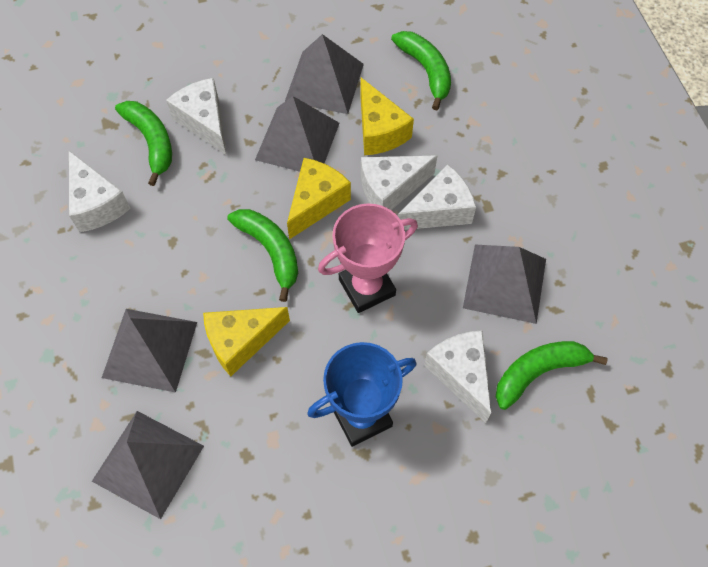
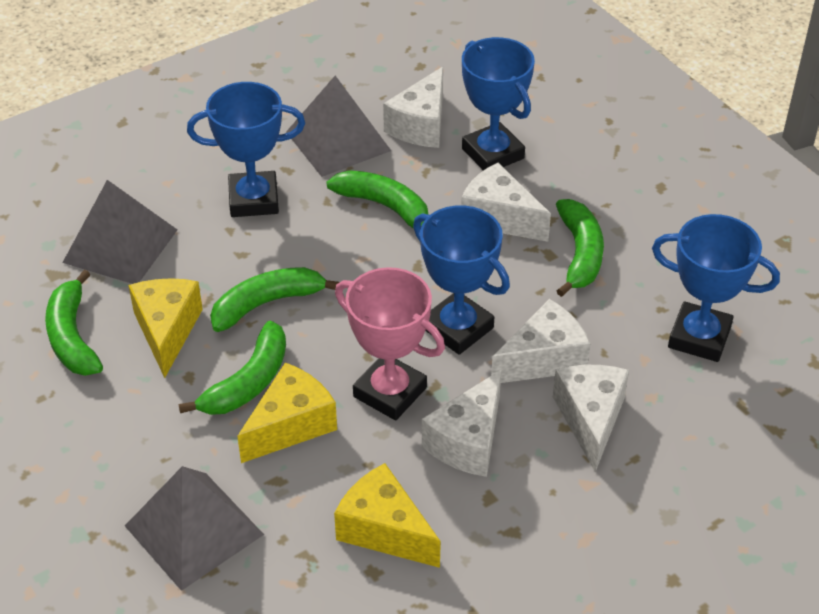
blue trophy: 1 -> 4
green banana: 4 -> 5
grey pyramid: 5 -> 3

